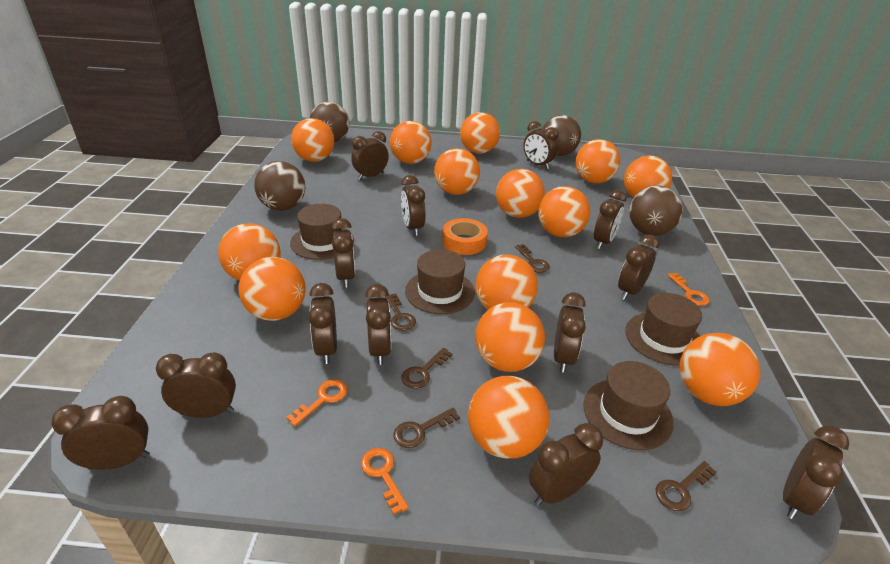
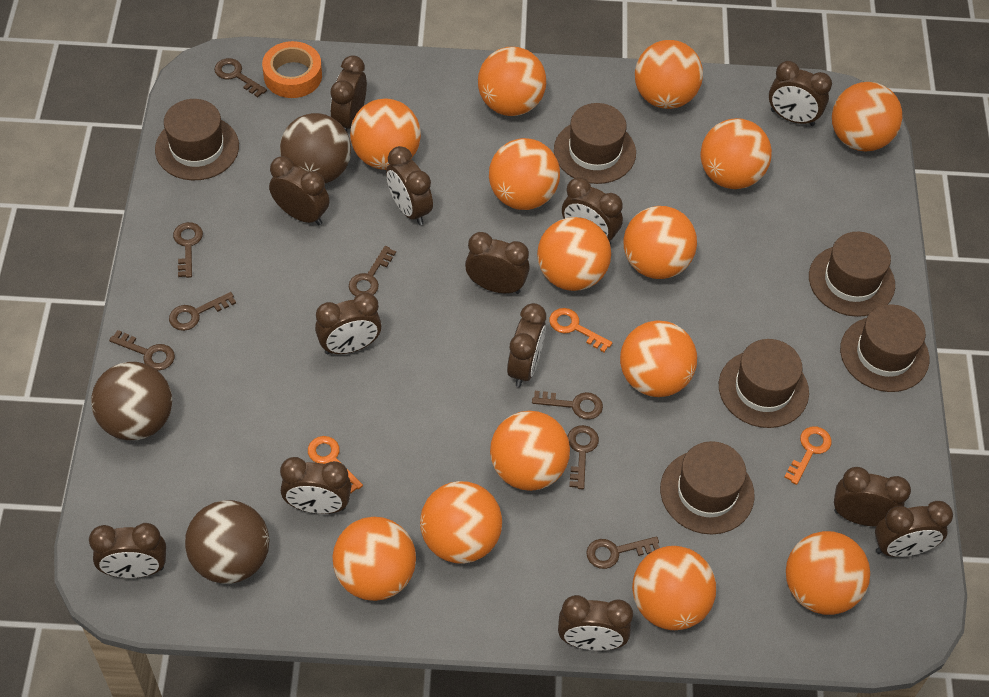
brown ball: 4 -> 3
brown hat: 4 -> 6
brown key: 5 -> 8

